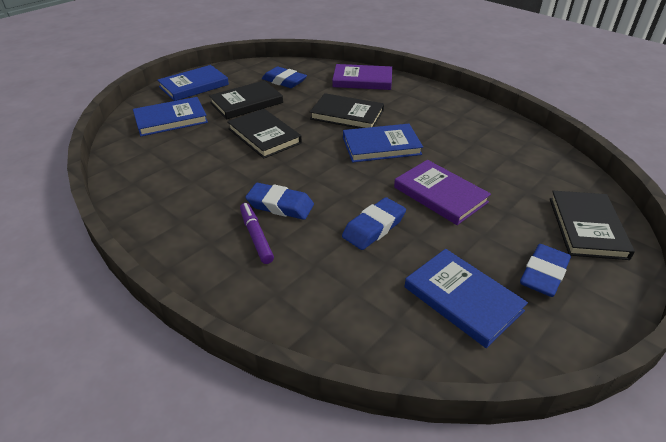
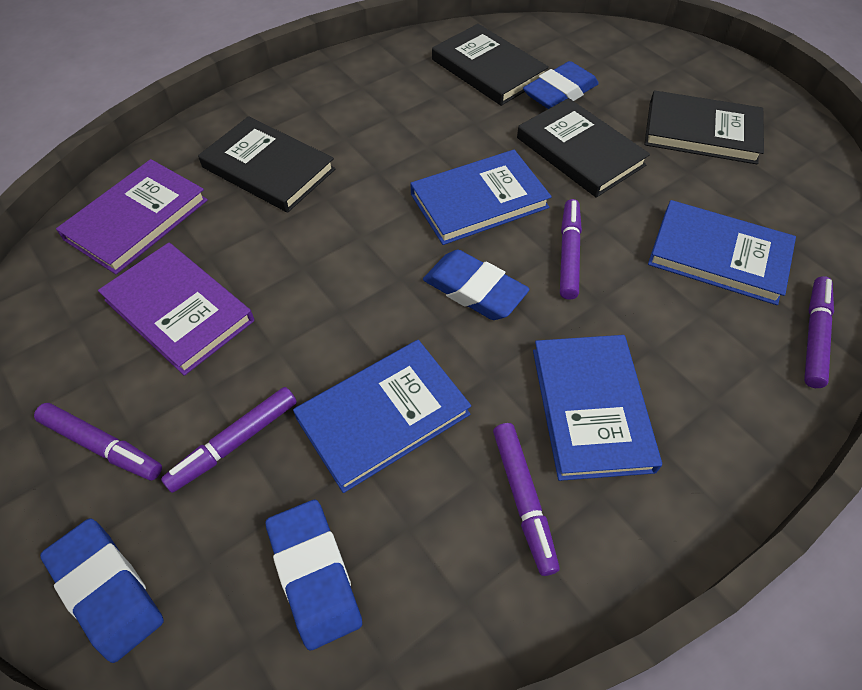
purple marker: 1 -> 5

